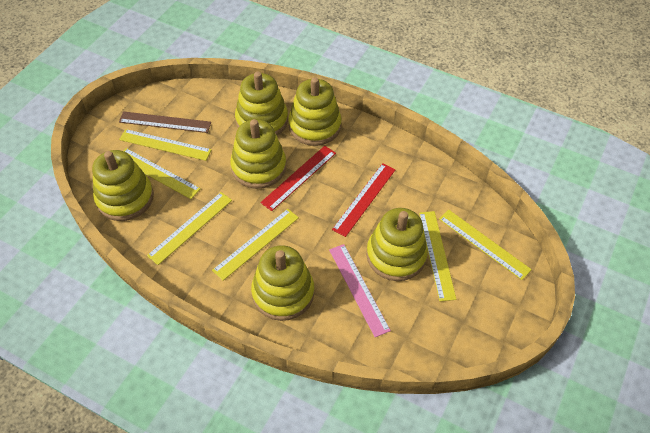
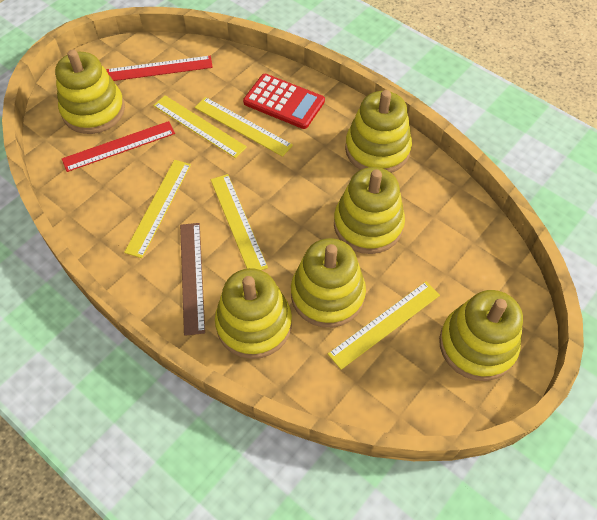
pink ruler: 1 -> 0
red calculator: 0 -> 1
yellow ruler: 6 -> 5

